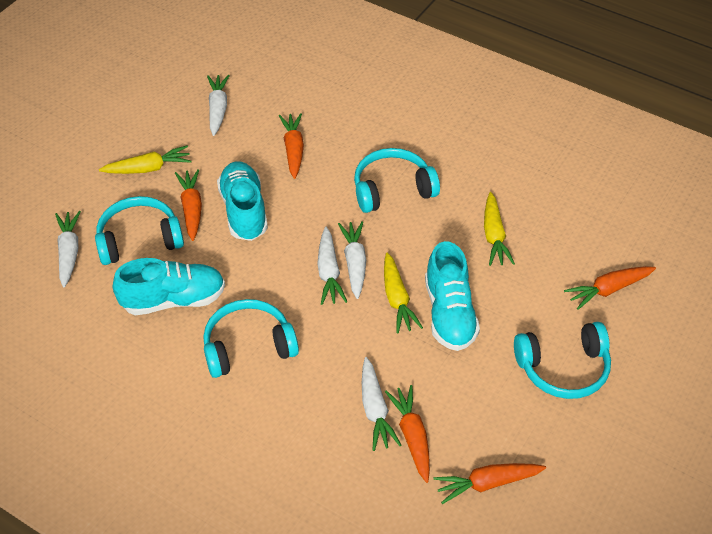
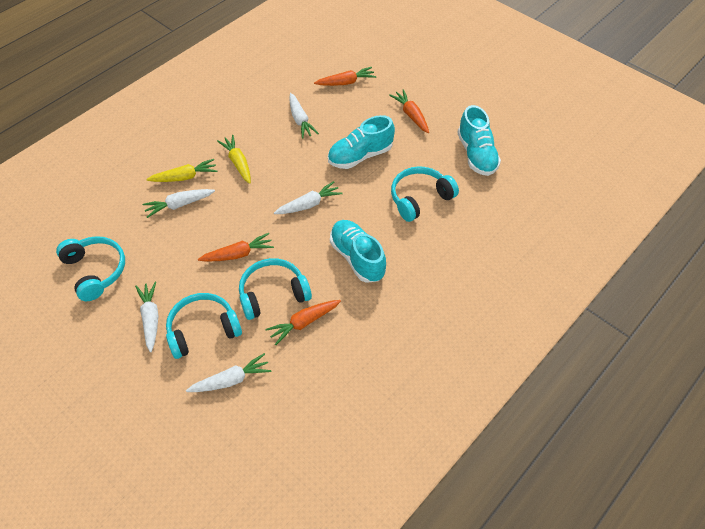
orange carrot: 5 -> 4
yellow carrot: 3 -> 2

